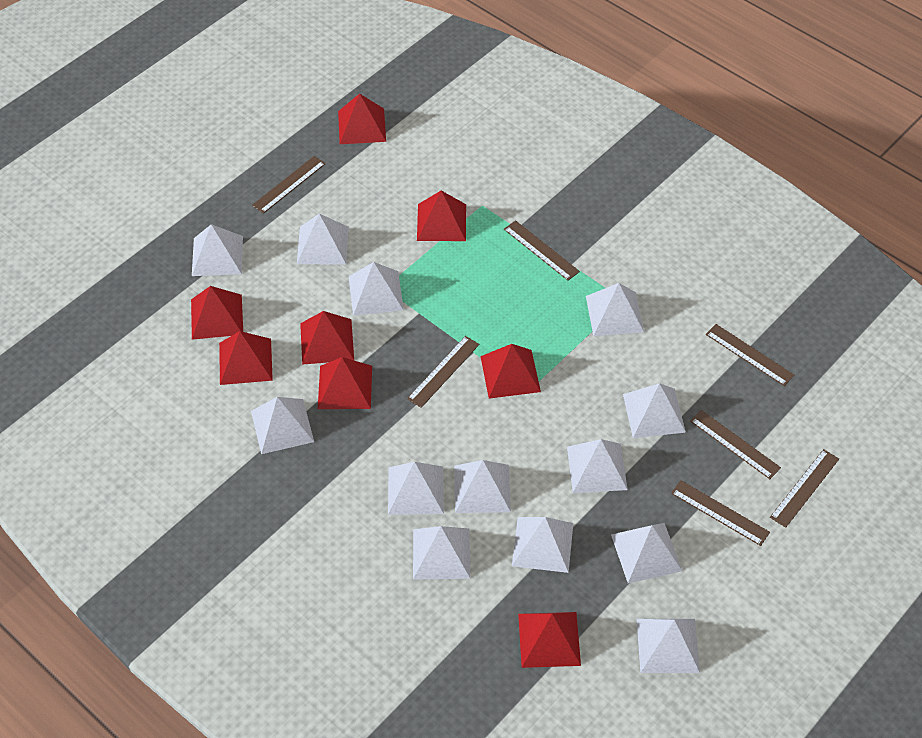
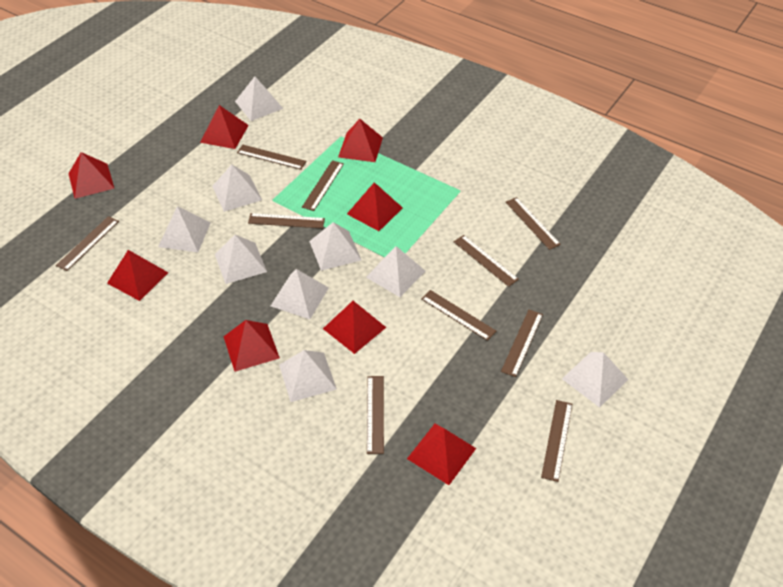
brown ruler: 7 -> 10
white pyramid: 13 -> 9

